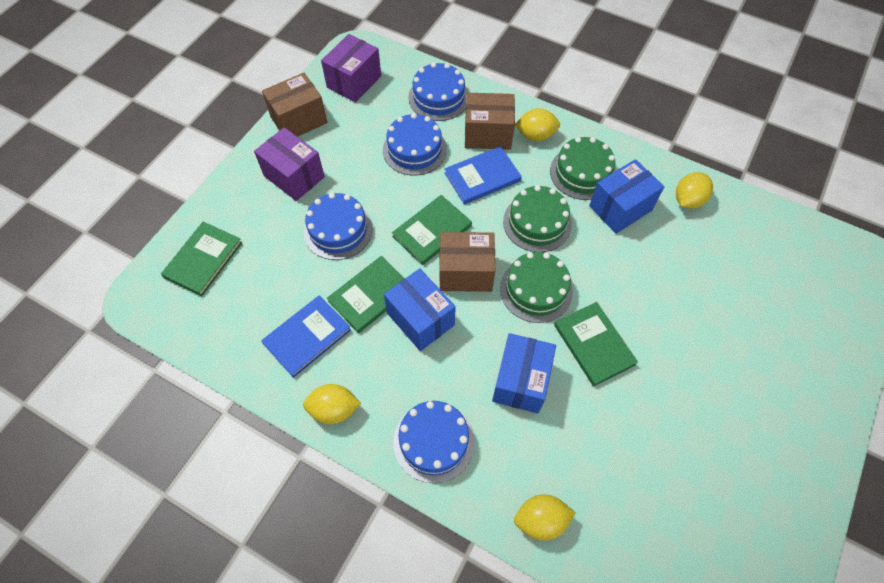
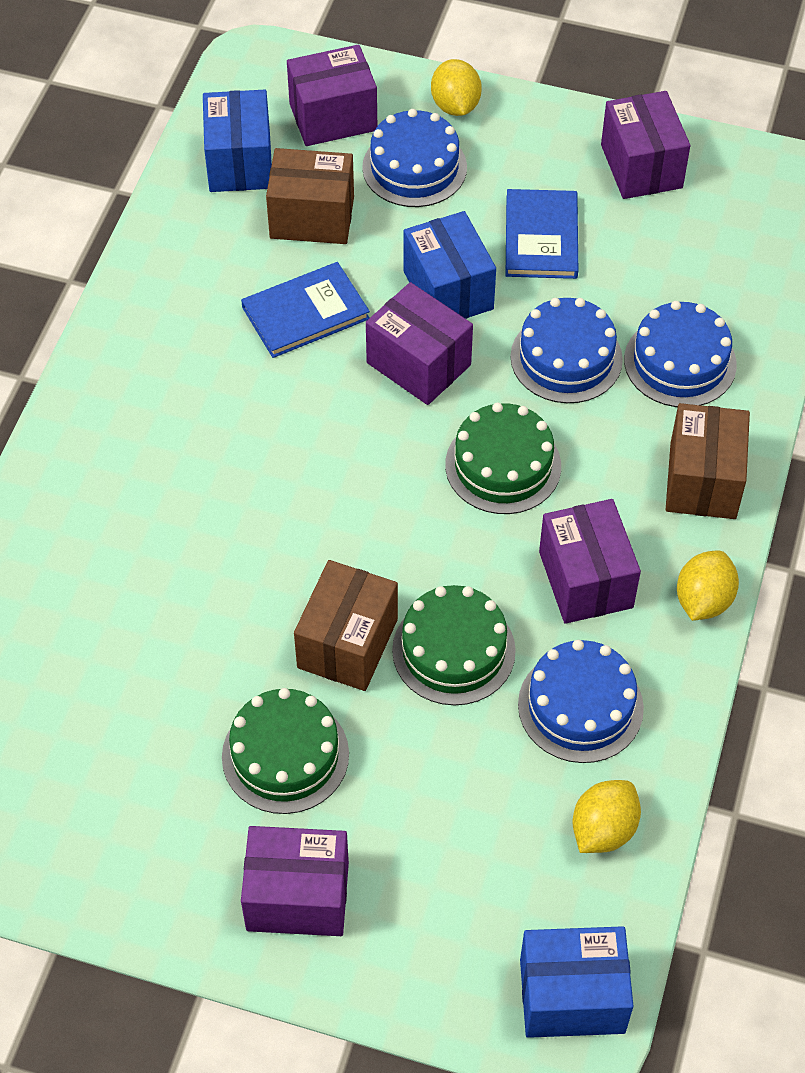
green book: 4 -> 0
purple box: 2 -> 5
yellow lemon: 4 -> 3

